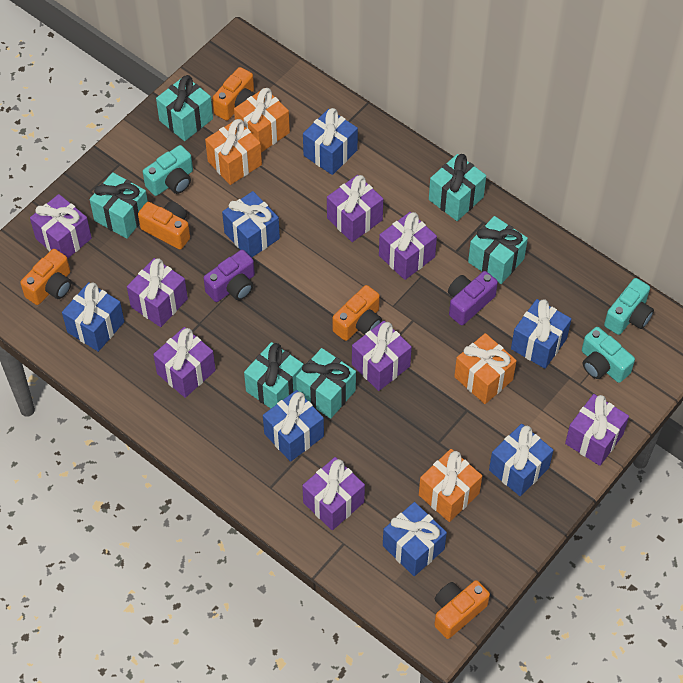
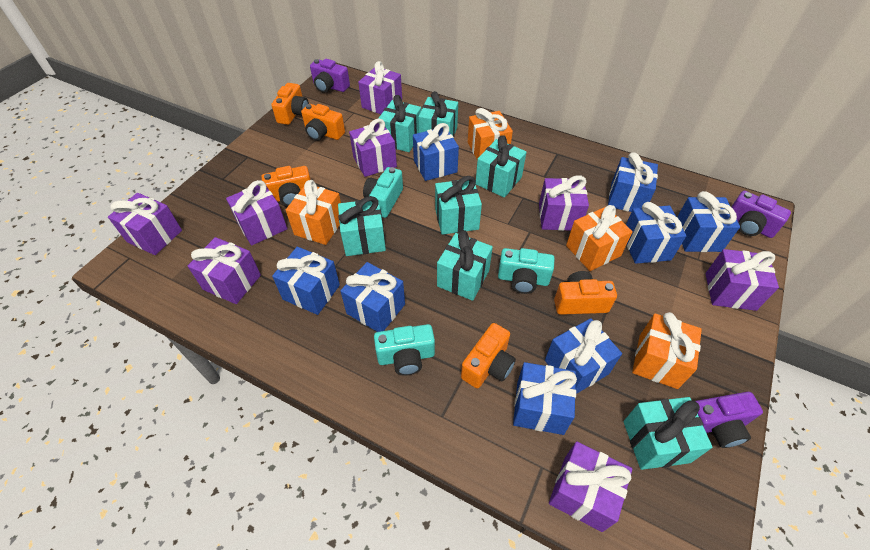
blue gift: 7 -> 8
purple camera: 2 -> 3
turquoise gift: 6 -> 7

